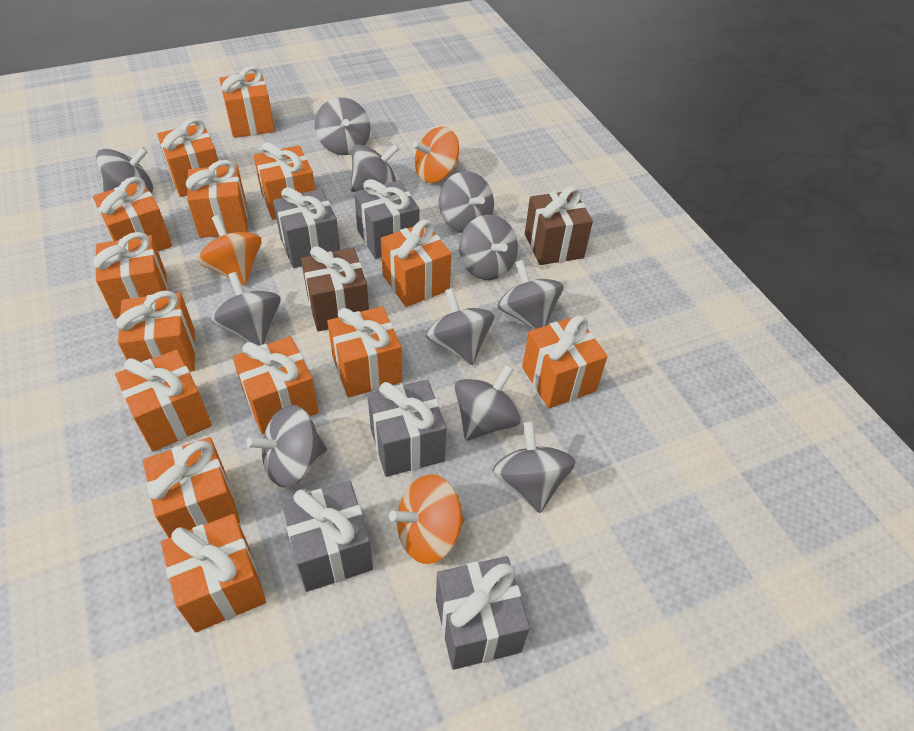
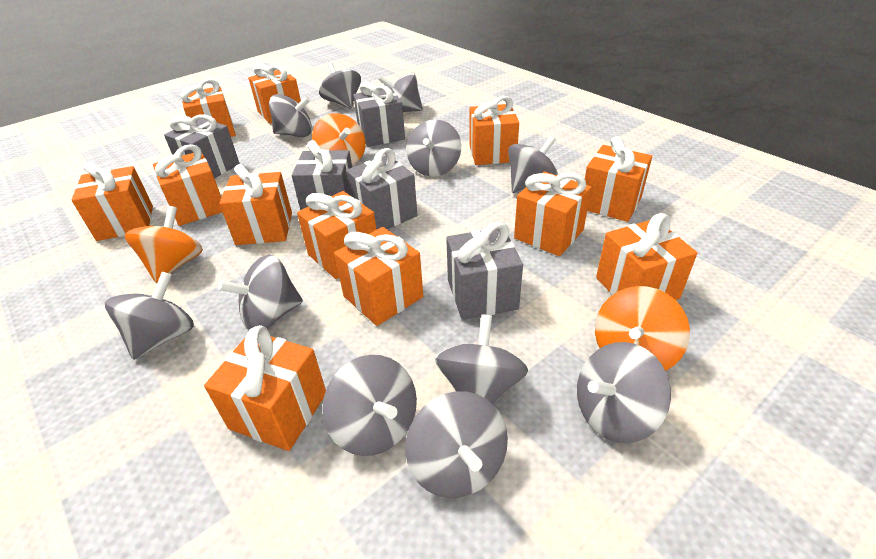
brown gift: 2 -> 0
orange gift: 14 -> 12

